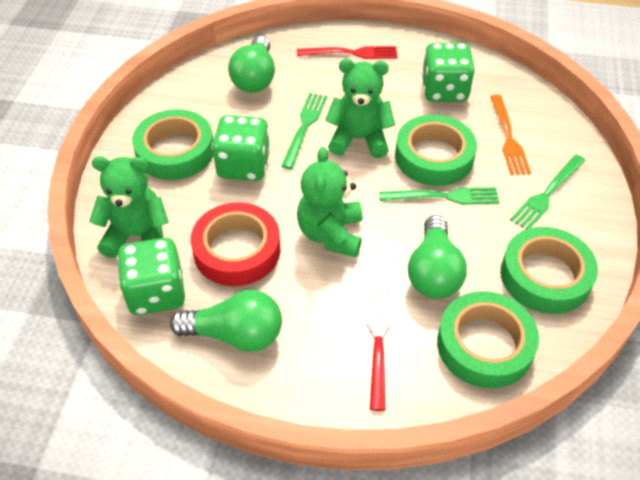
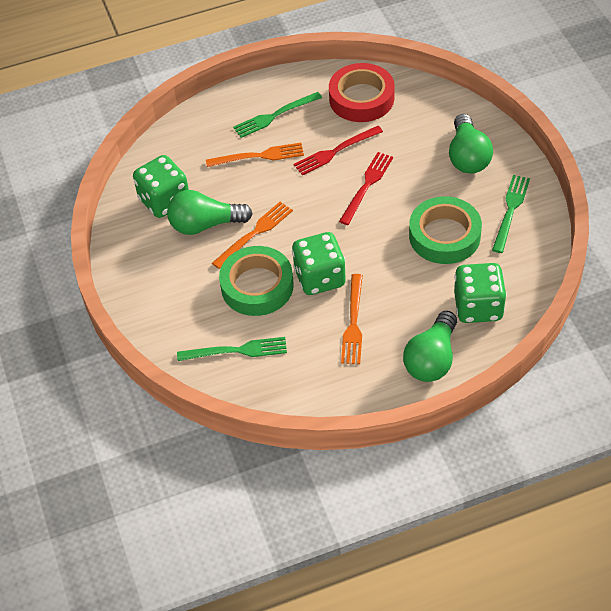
green tape: 4 -> 2
green teddy bear: 3 -> 0
orange fork: 1 -> 3

